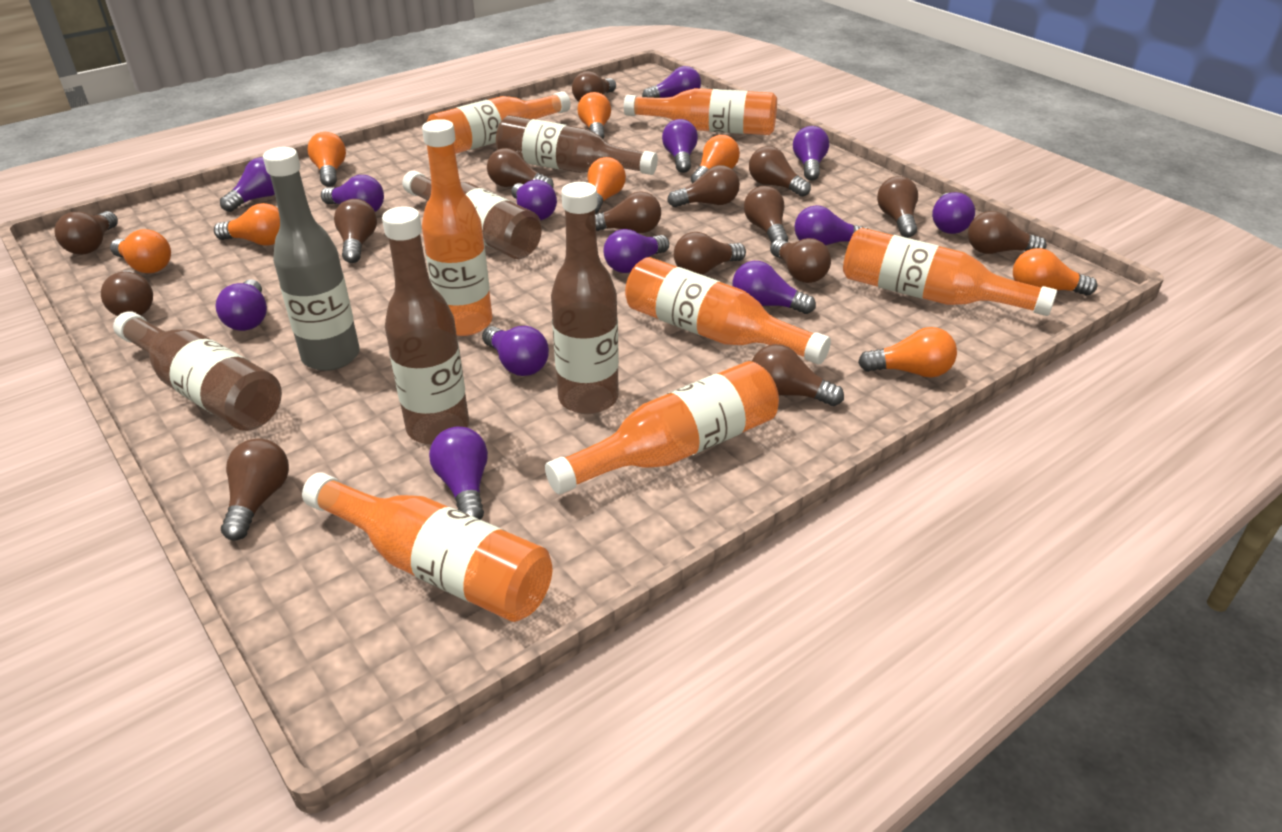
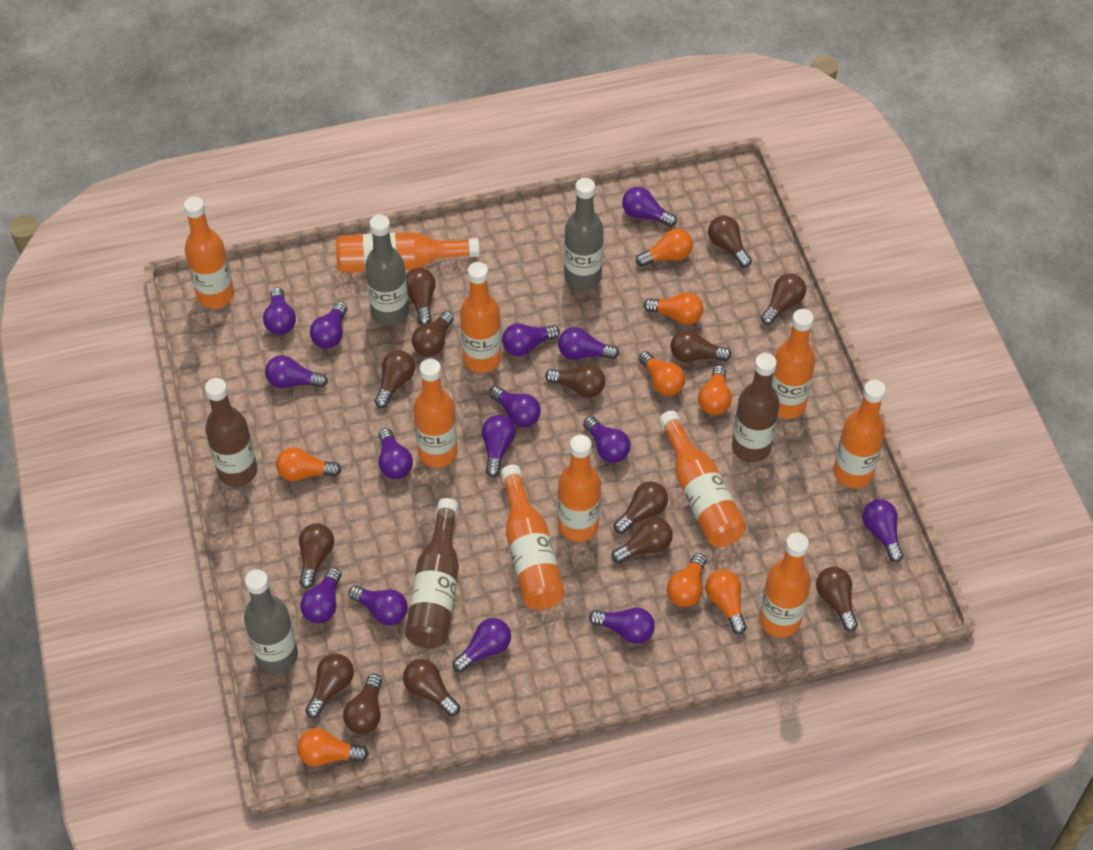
brown bottle: 5 -> 3
brown light bulb: 15 -> 14
grey bottle: 1 -> 3
orange bottle: 7 -> 10
purple light bulb: 13 -> 15

